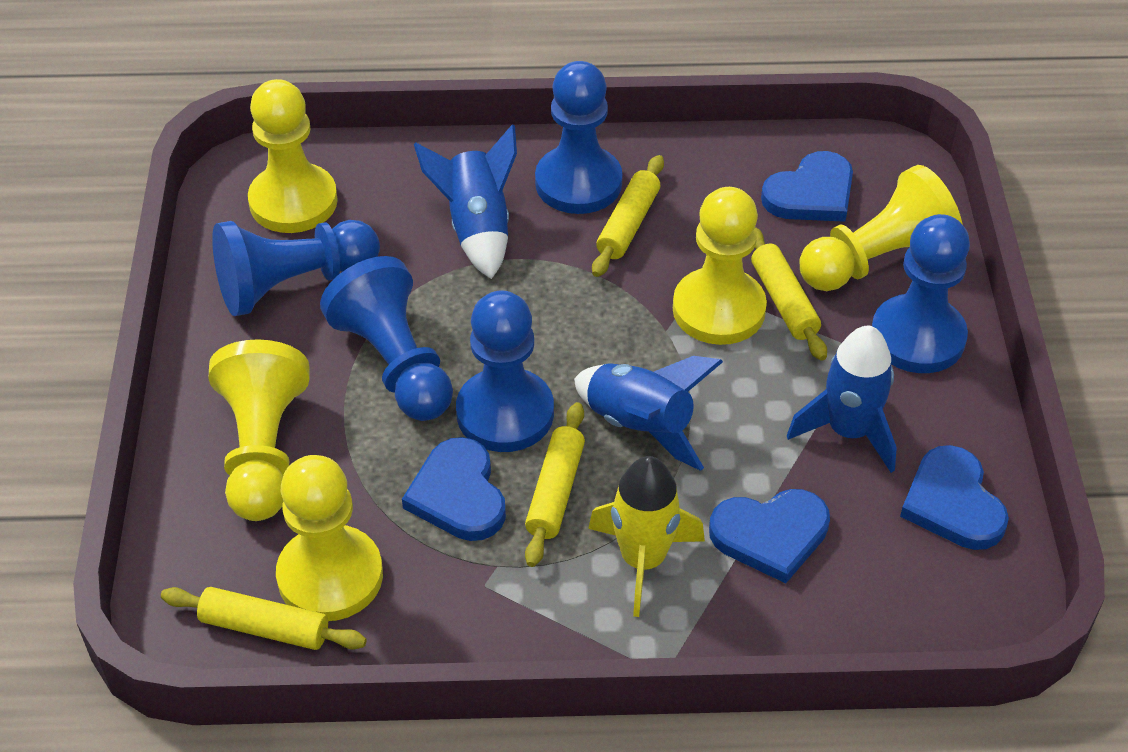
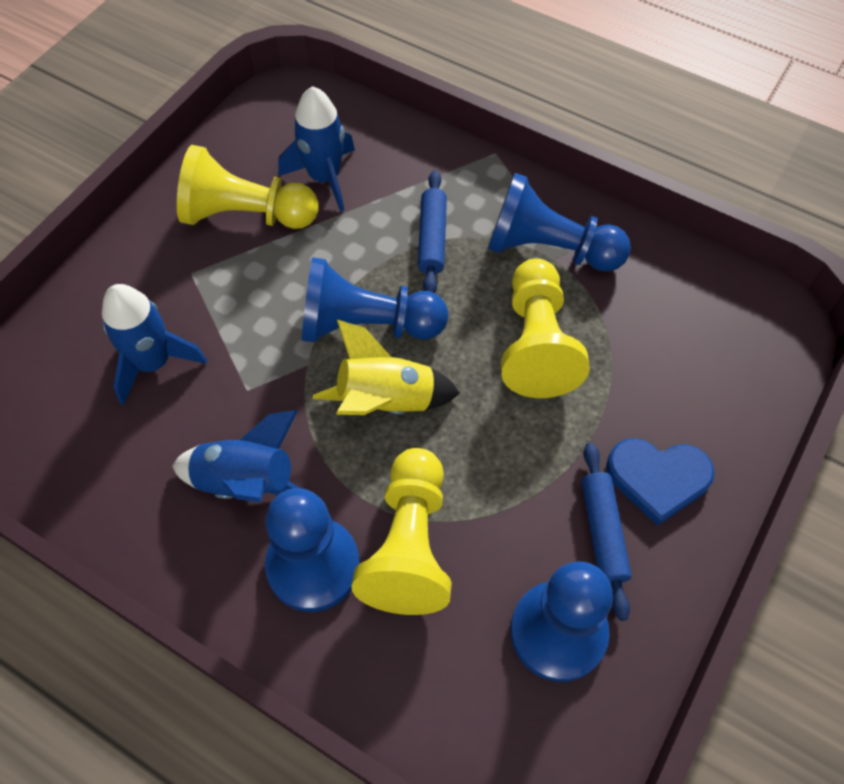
blue heart: 4 -> 1
blue pawn: 5 -> 4
blue rolling pin: 0 -> 2
yellow pawn: 5 -> 3
yellow rolling pin: 4 -> 0

